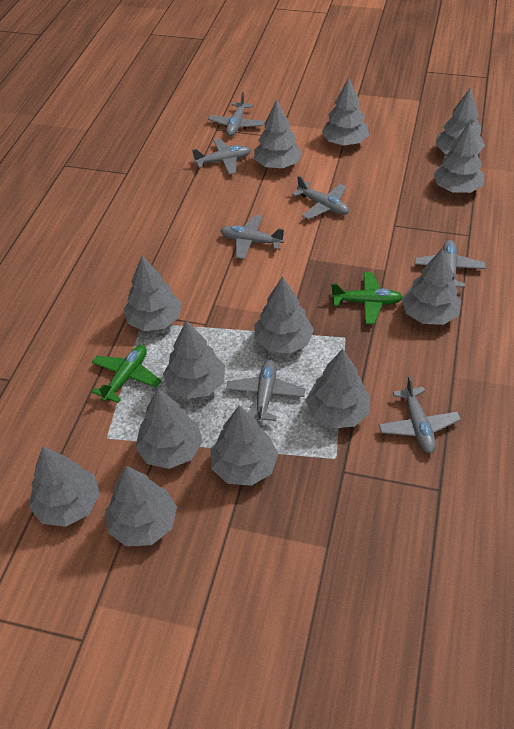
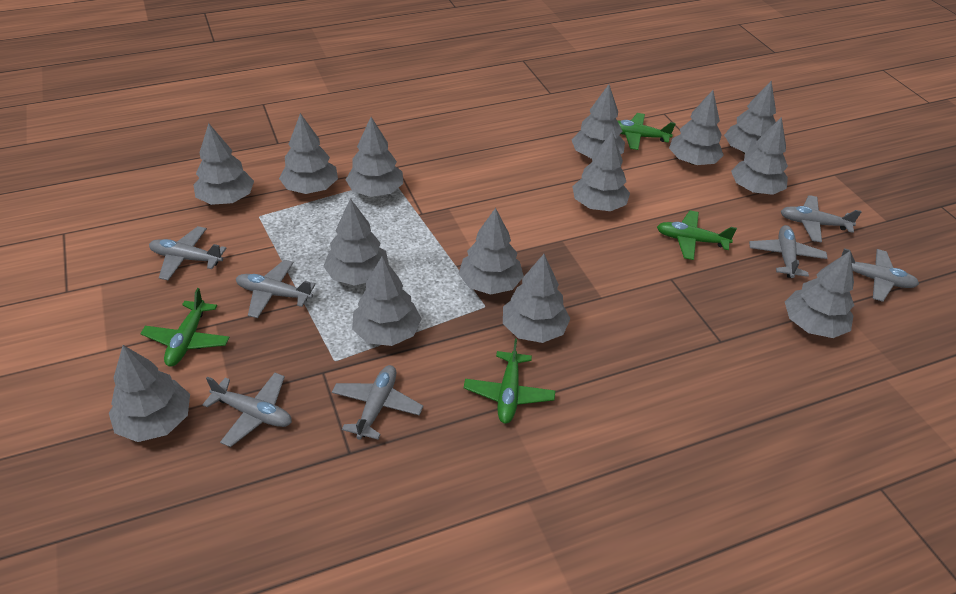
green plane: 2 -> 4
grey tree: 13 -> 14

